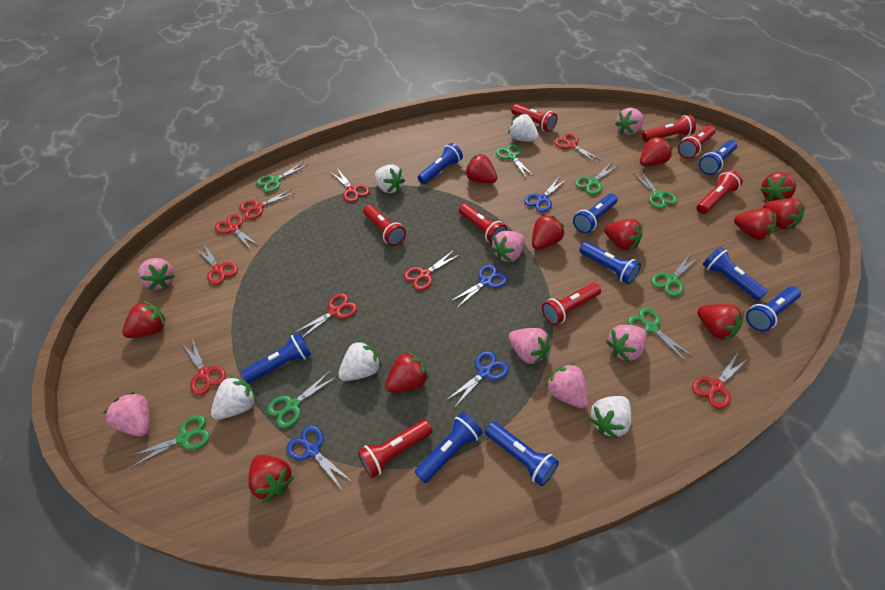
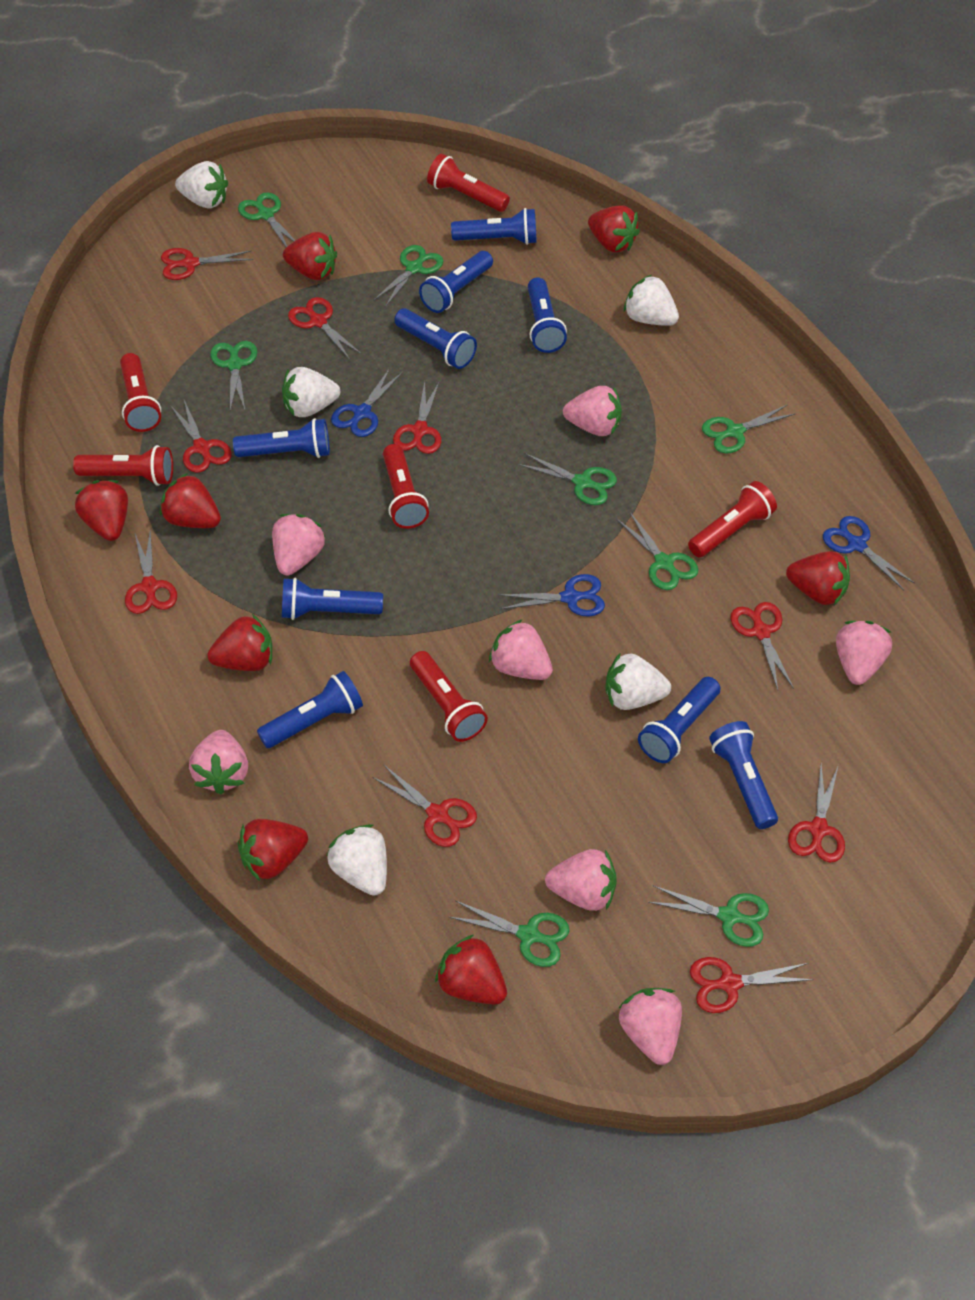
blue scissors: 4 -> 3
red flashlight: 8 -> 6
red strawberry: 11 -> 8

